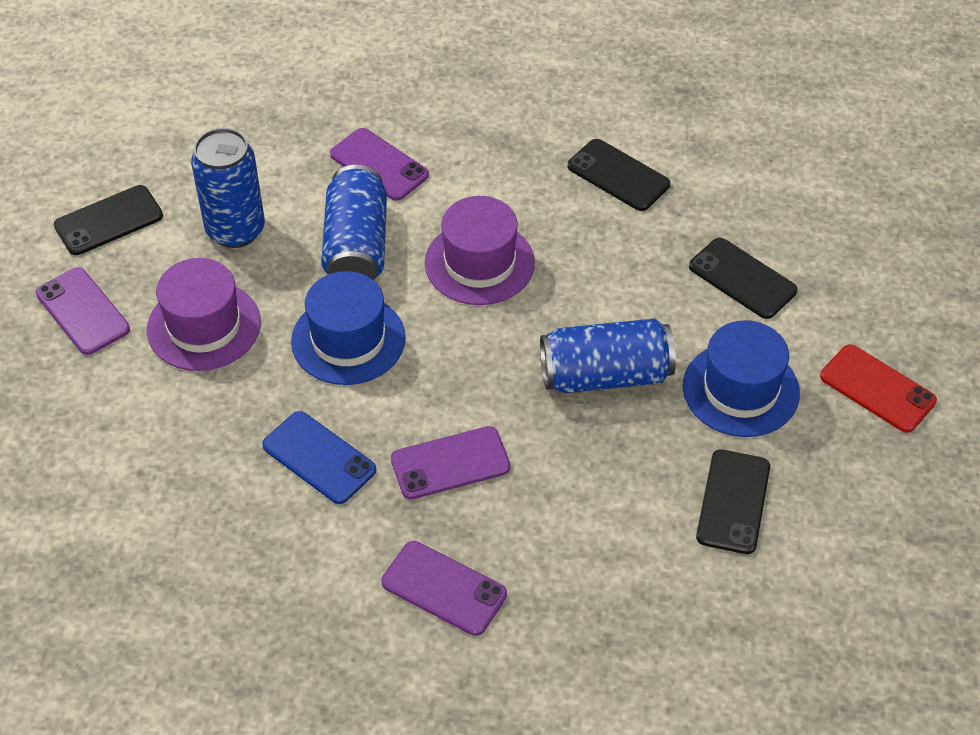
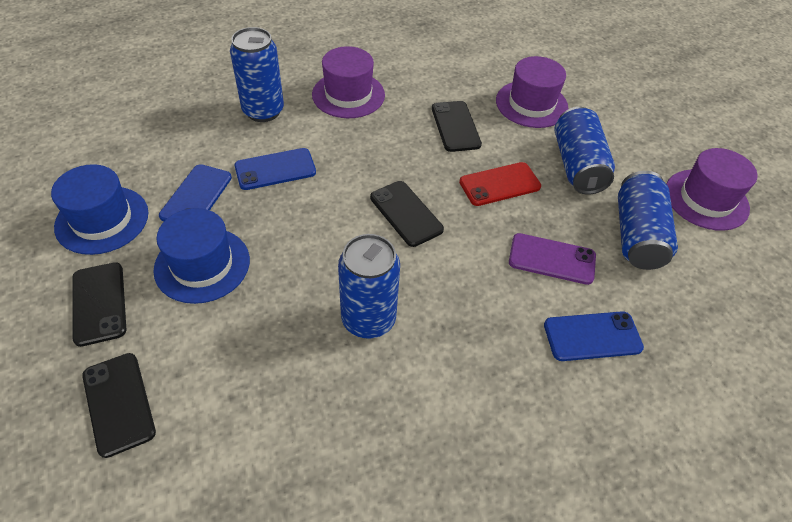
blue can: 3 -> 4
blue phone: 1 -> 3
purple hat: 2 -> 3
purple phone: 4 -> 1

